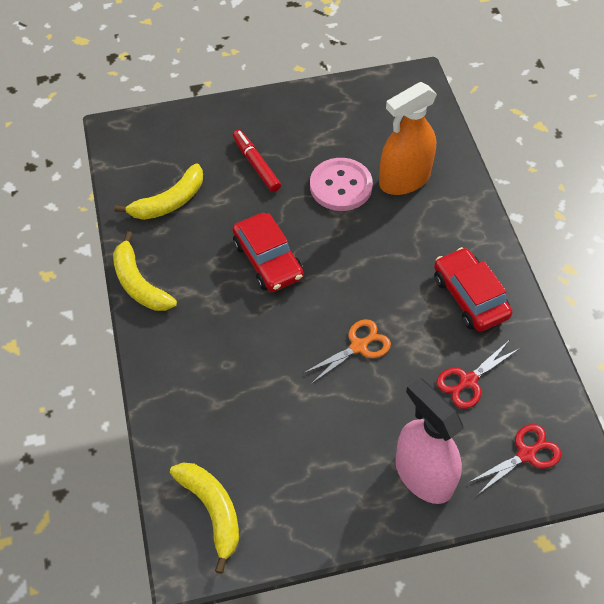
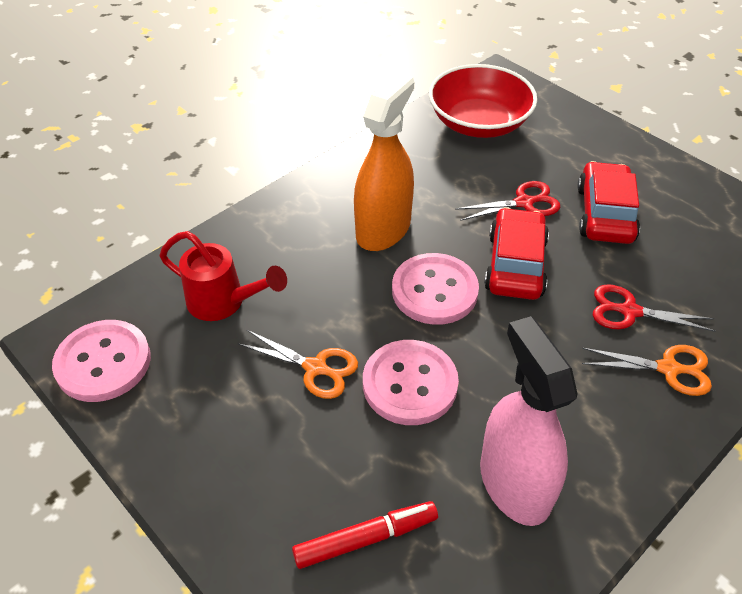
orange scissors: 1 -> 2
pink button: 1 -> 3
red bowl: 0 -> 1
red watering can: 0 -> 1
yellow banana: 3 -> 0

